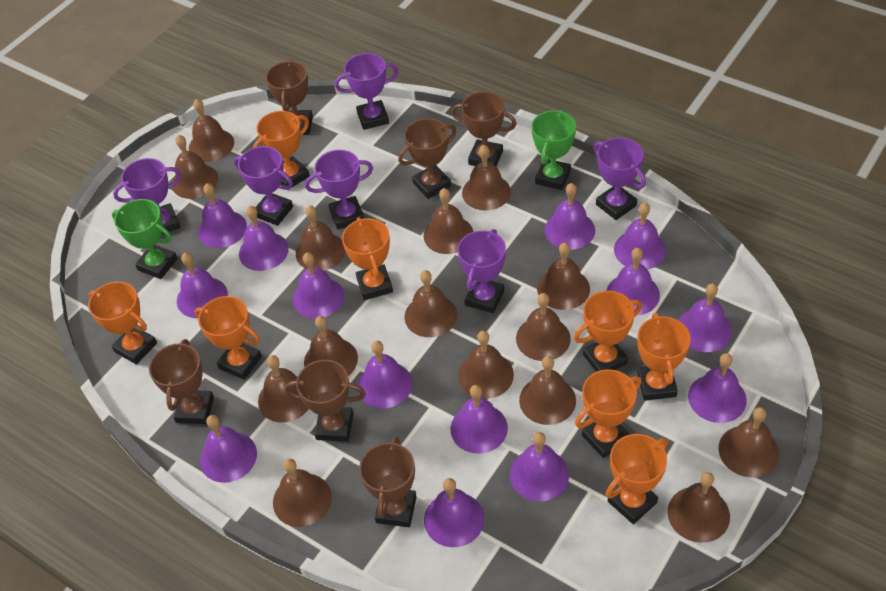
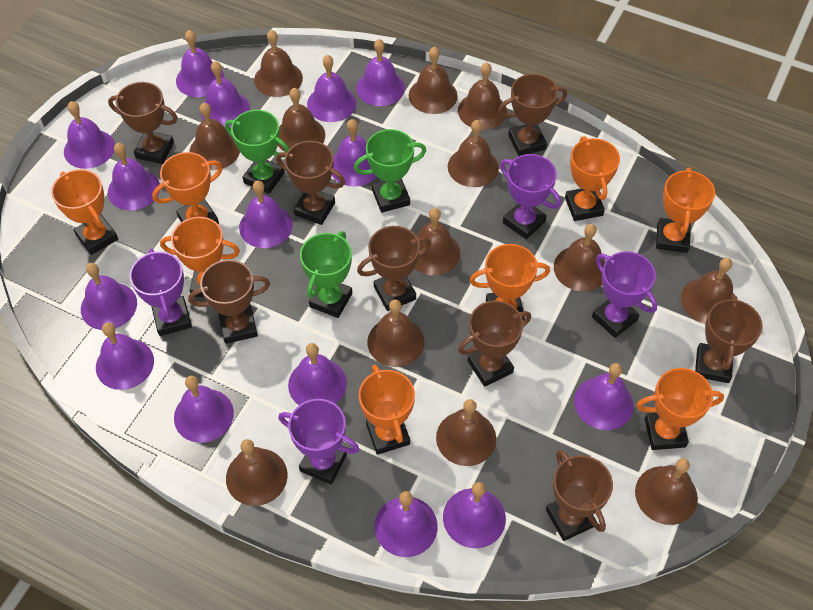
brown bell: 15 -> 13
brown trophy: 6 -> 8
green trophy: 2 -> 3
purple bell: 14 -> 15
purple trophy: 6 -> 4

